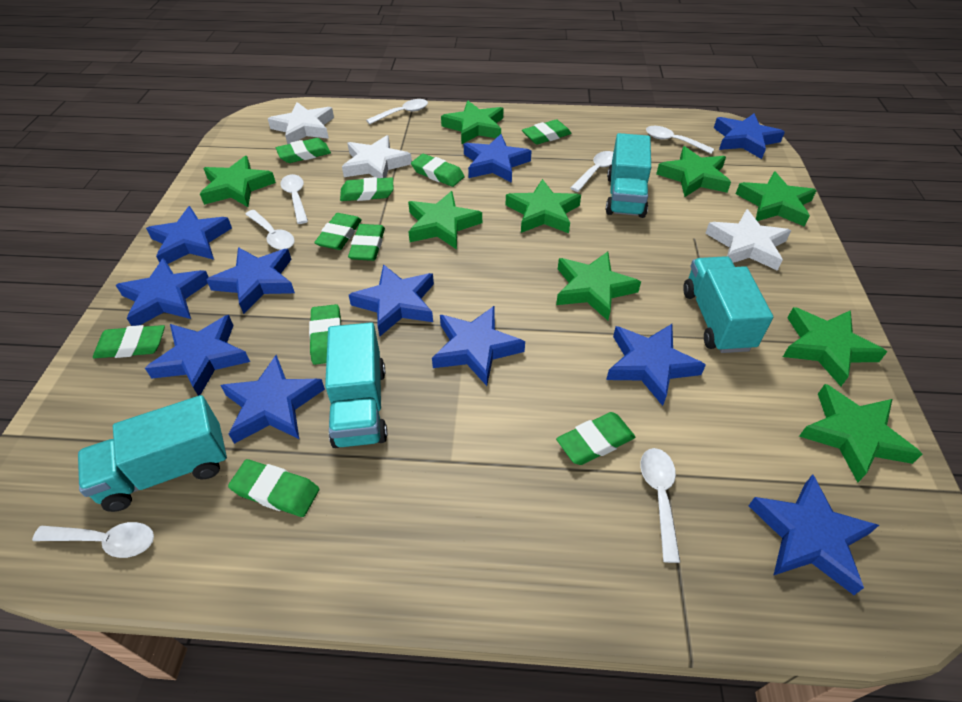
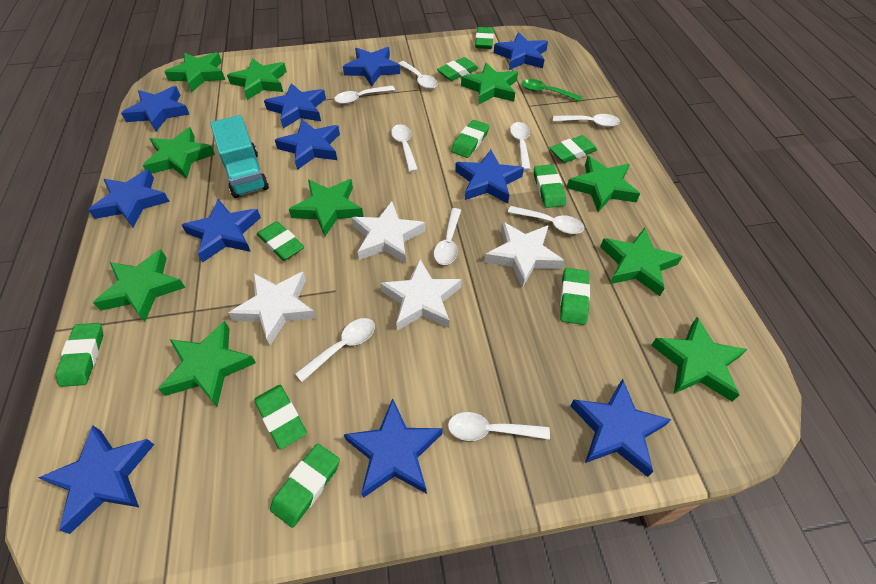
green spoon: 0 -> 1
green star: 9 -> 10
turquoise truck: 4 -> 1
white spoon: 7 -> 9
white star: 3 -> 4

